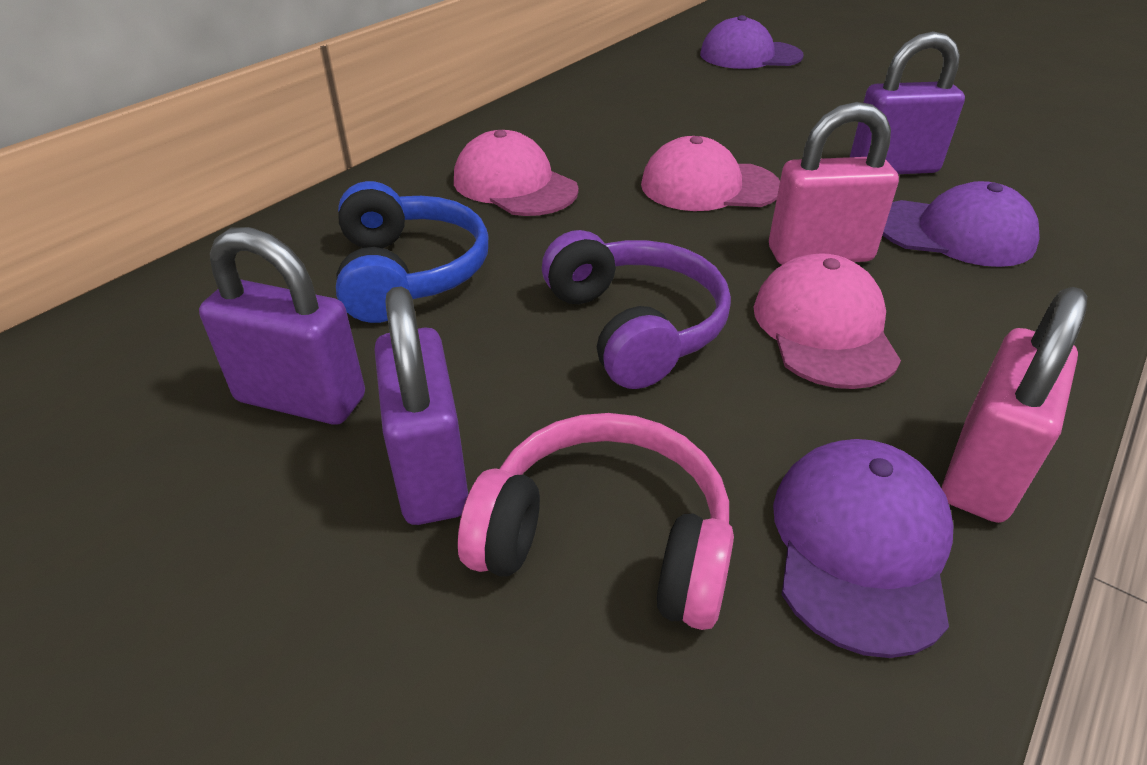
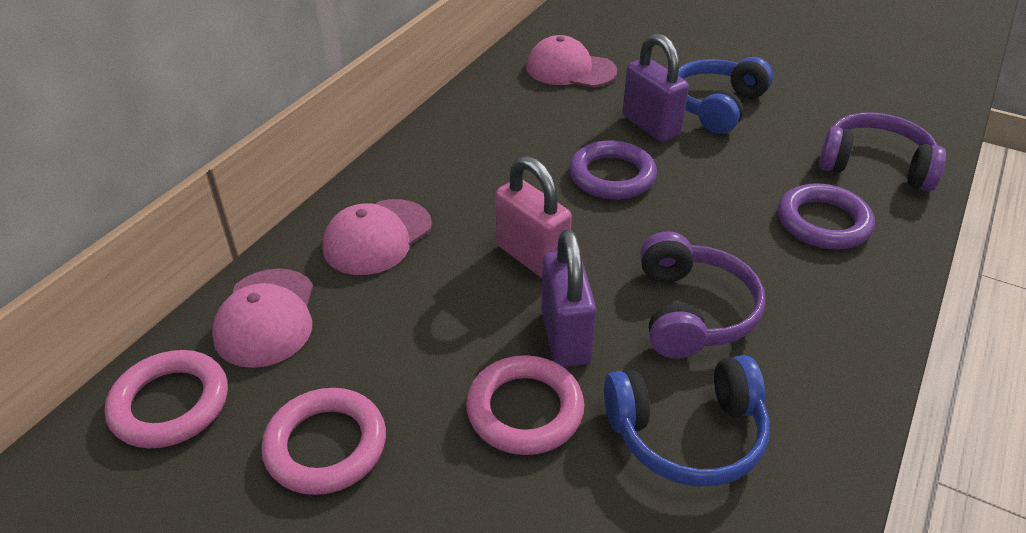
blue headphones: 1 -> 2
pink headphones: 1 -> 0
pink padlock: 2 -> 1
pink ring: 0 -> 3
purple cap: 3 -> 0
purple headphones: 1 -> 2
purple padlock: 3 -> 2
purple ring: 0 -> 2

